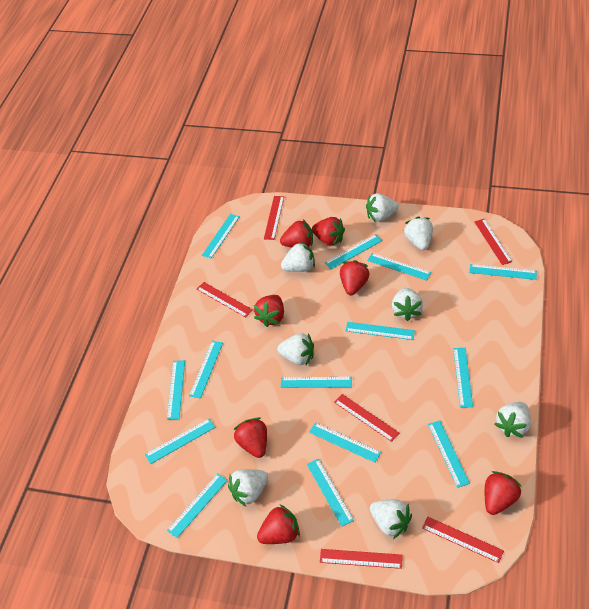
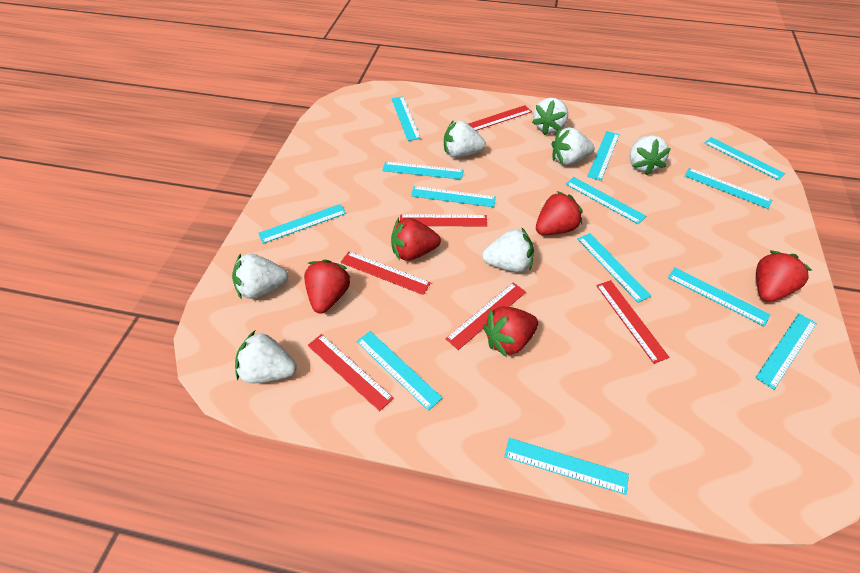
red strawberry: 7 -> 5
turquoise ruler: 14 -> 13
white strawberry: 8 -> 7

